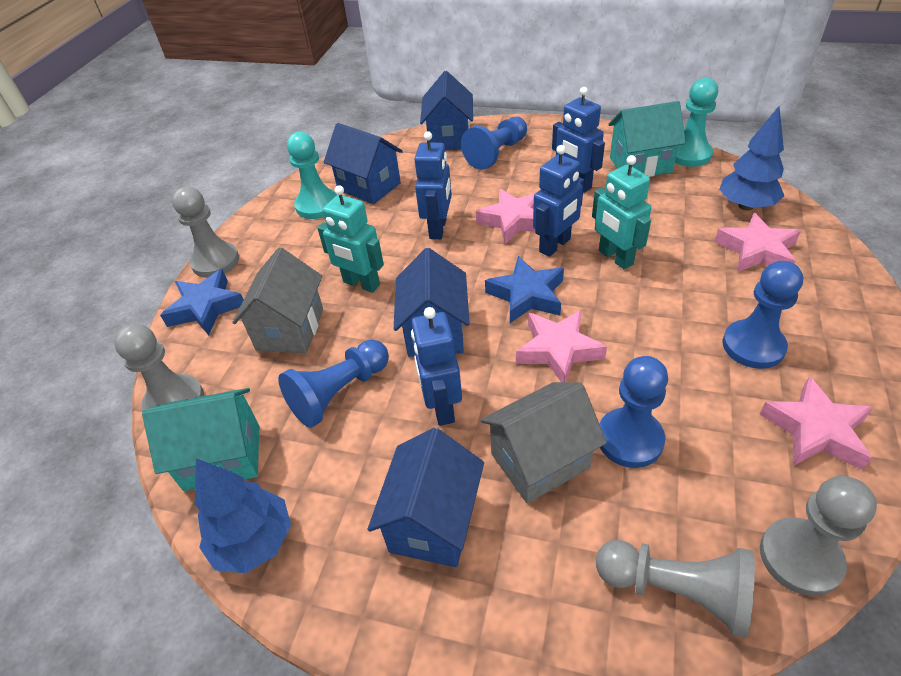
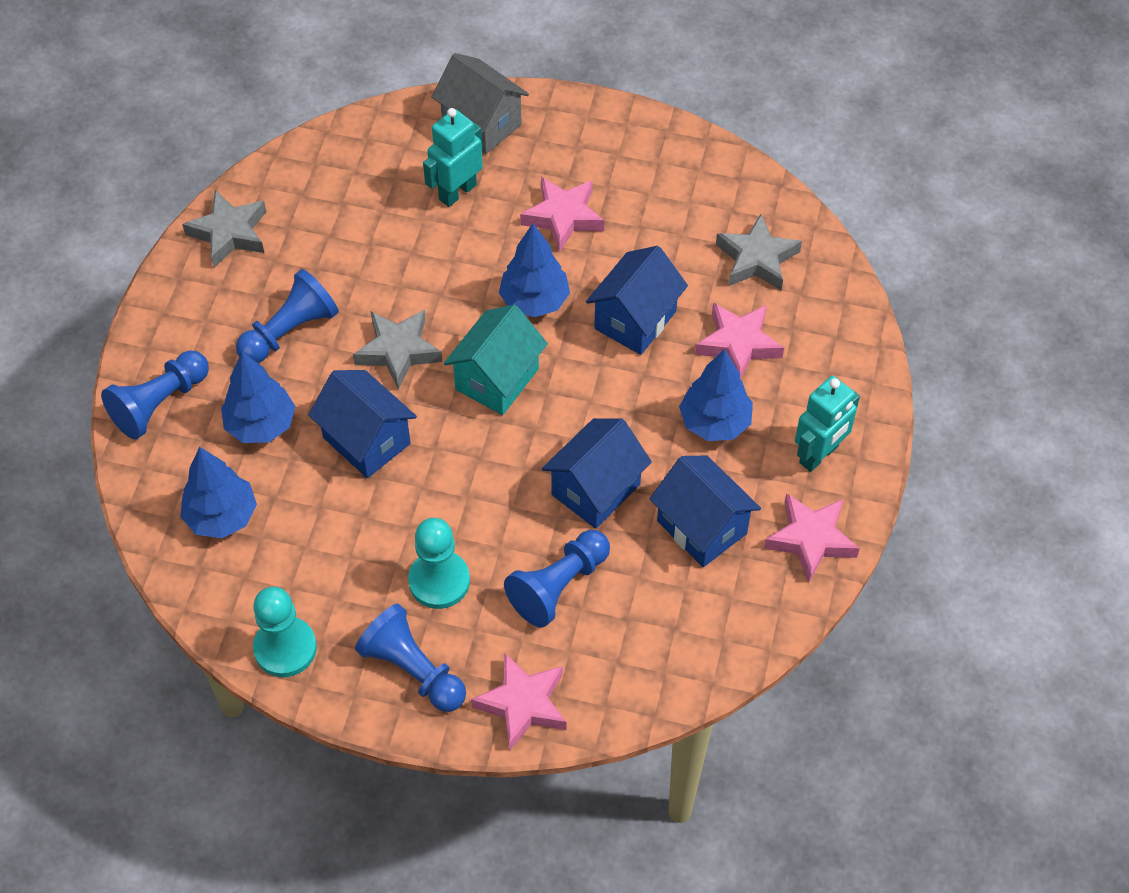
blue robot: 4 -> 0
blue star: 2 -> 0
blue tree: 2 -> 4
grey house: 2 -> 1
grey pawn: 4 -> 0
grey star: 0 -> 3
turquoise house: 2 -> 1

